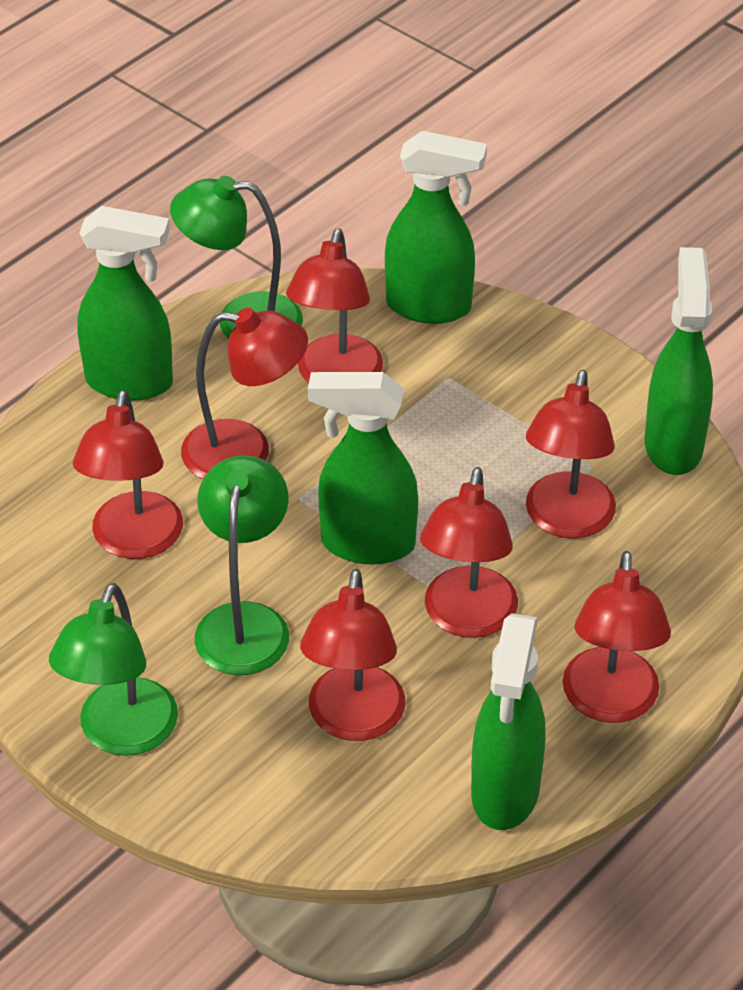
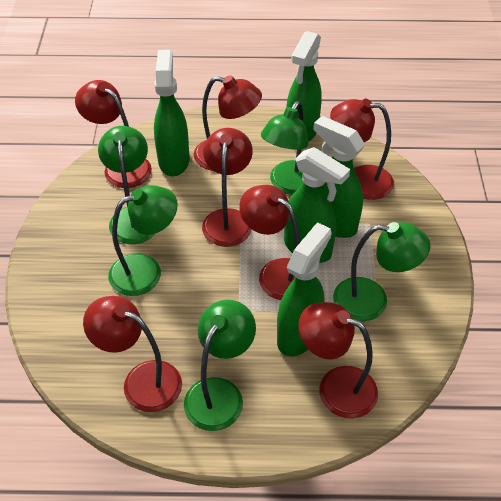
green lamp: 3 -> 5

